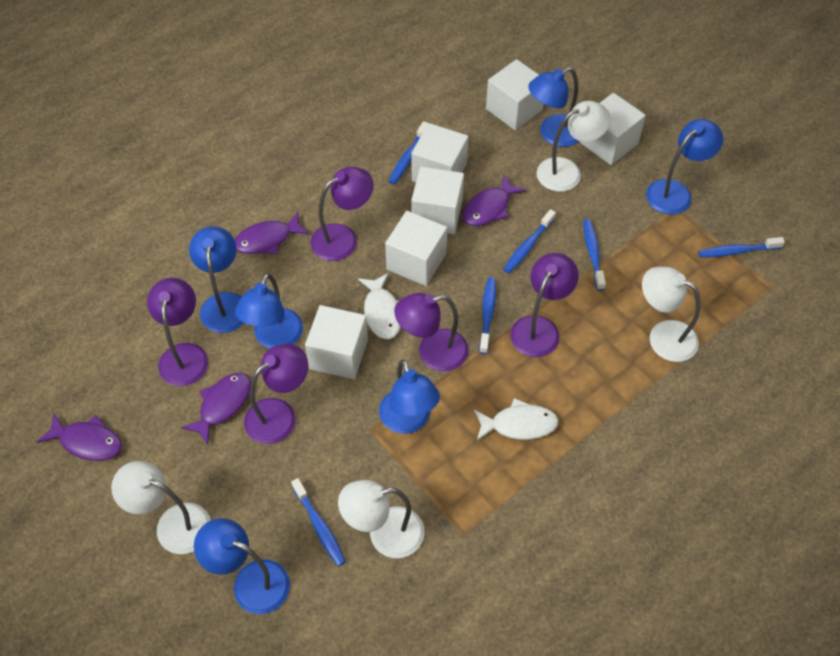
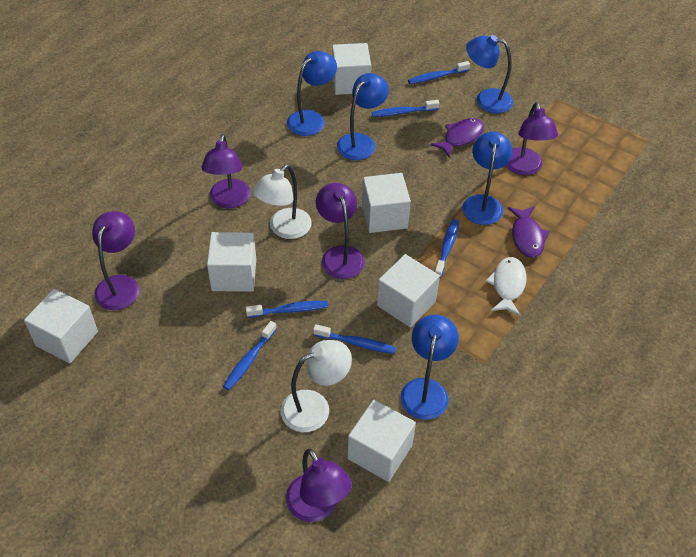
blue lamp: 6 -> 5
purple fish: 4 -> 2
white fish: 2 -> 1
white lamp: 4 -> 2

